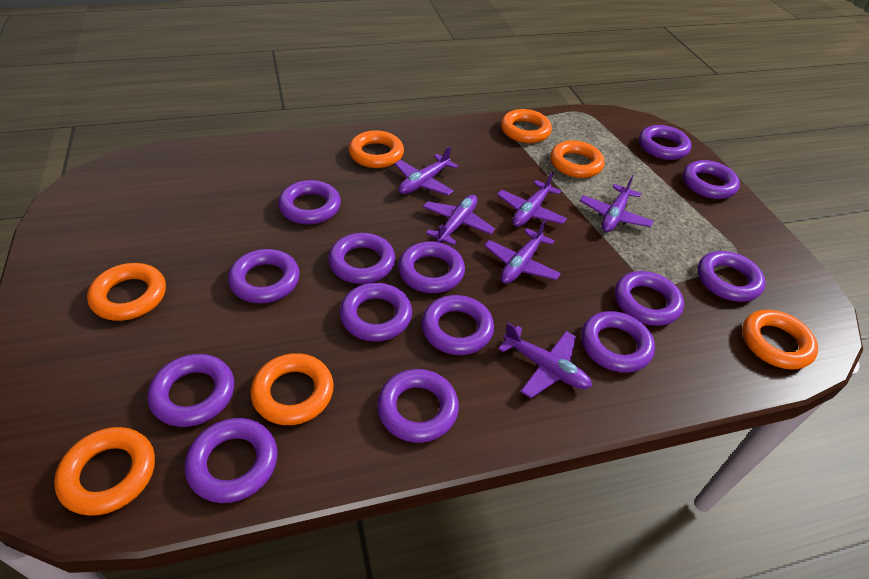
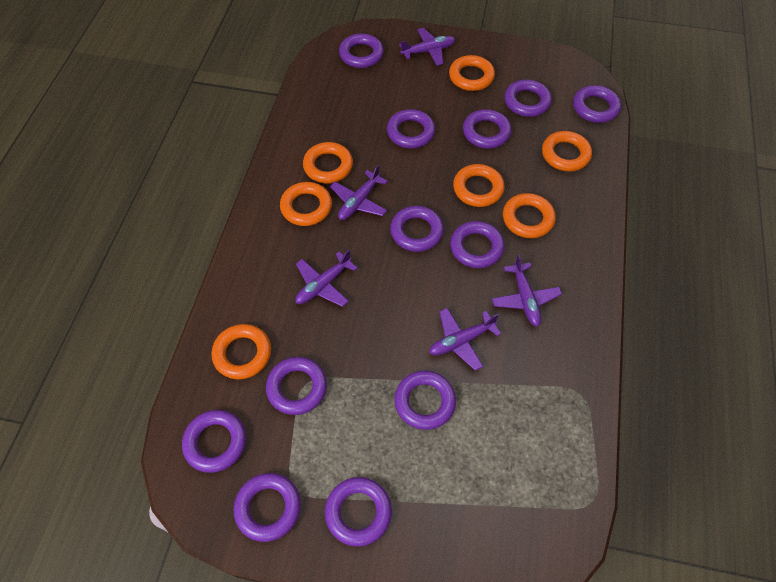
purple plane: 6 -> 5
purple ring: 14 -> 12

